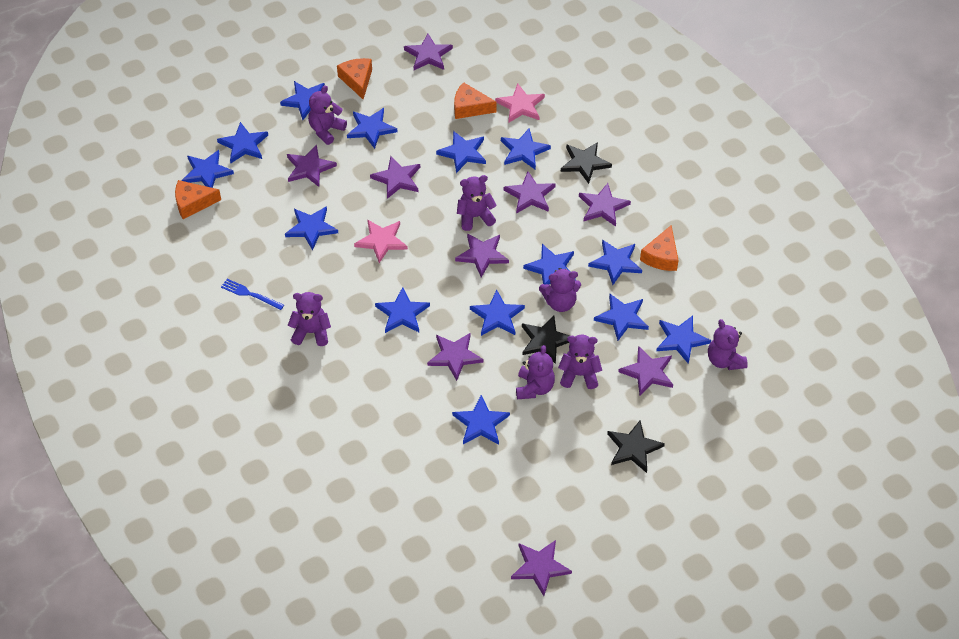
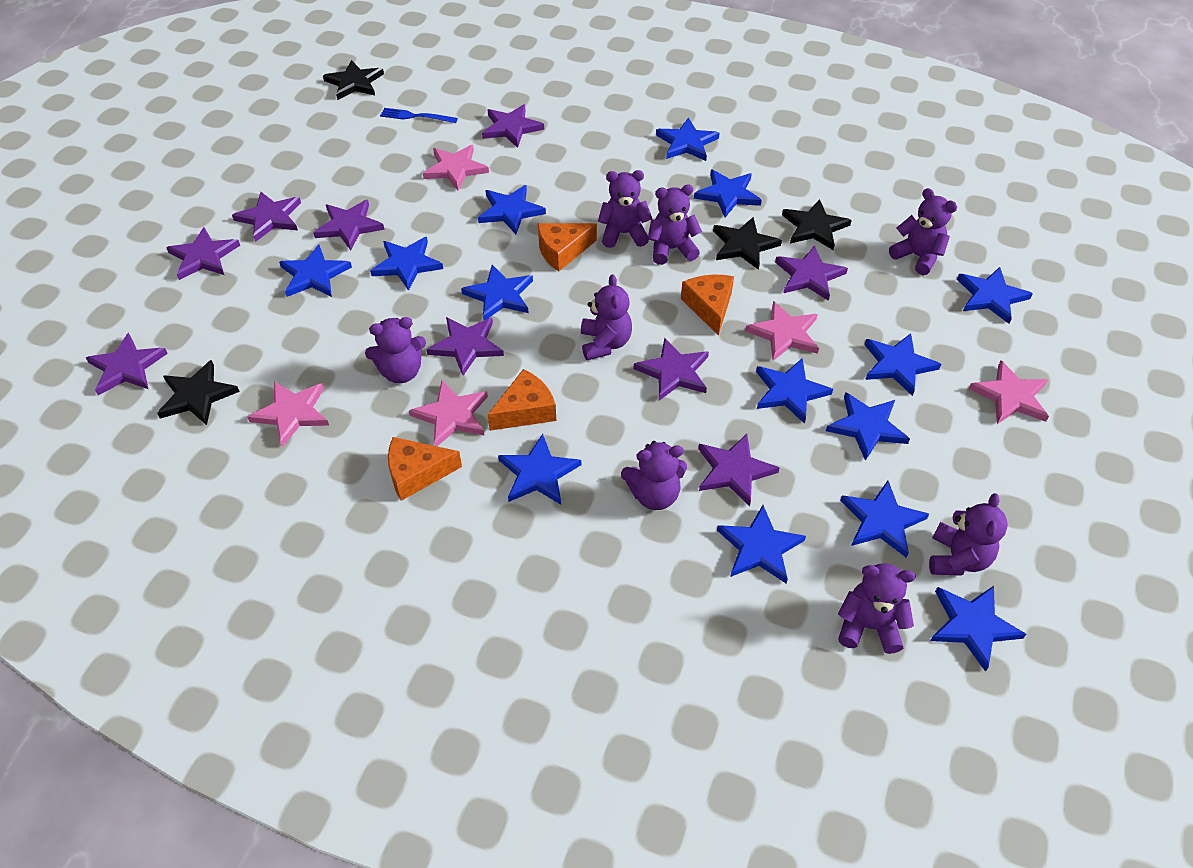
black star: 3 -> 4
pink star: 2 -> 5
purple teddy bear: 7 -> 8

